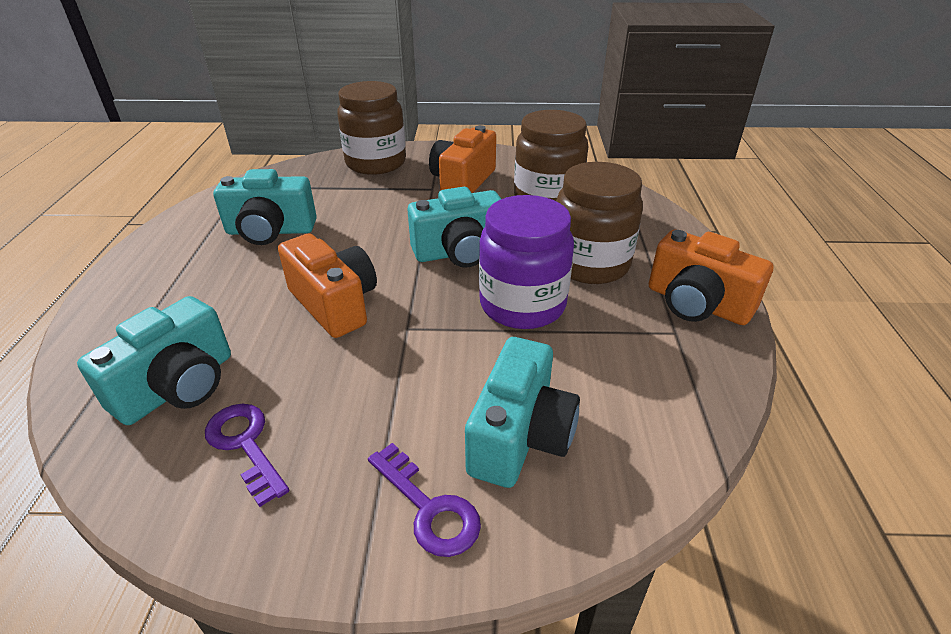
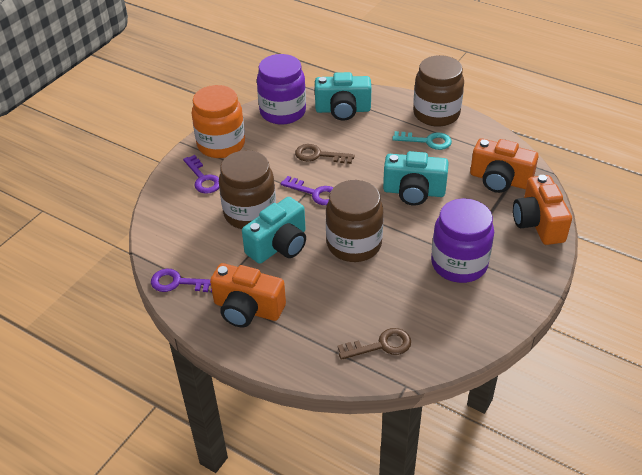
brown key: 0 -> 2
orange jar: 0 -> 1
purple jar: 1 -> 2
purple key: 2 -> 3
turquoise camera: 4 -> 3
turquoise key: 0 -> 1

